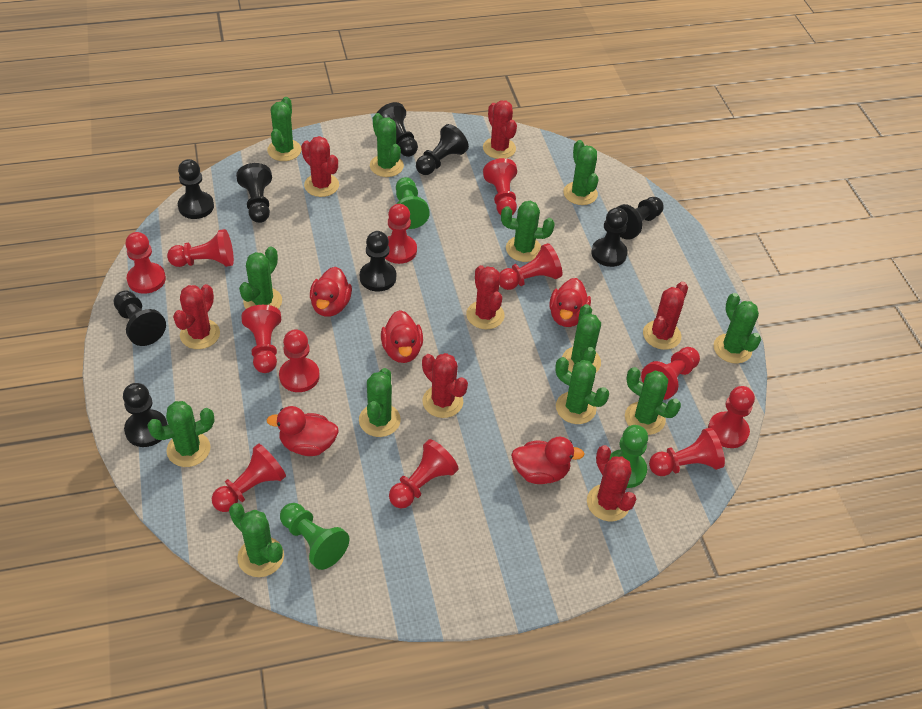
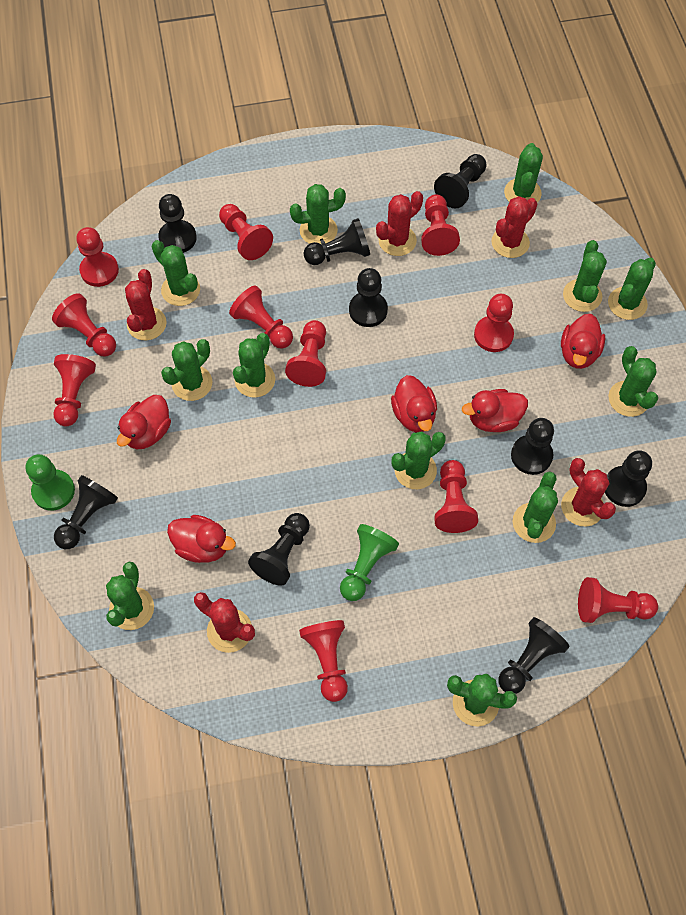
green pawn: 3 -> 2
red cactus: 7 -> 5
red pawn: 12 -> 11

